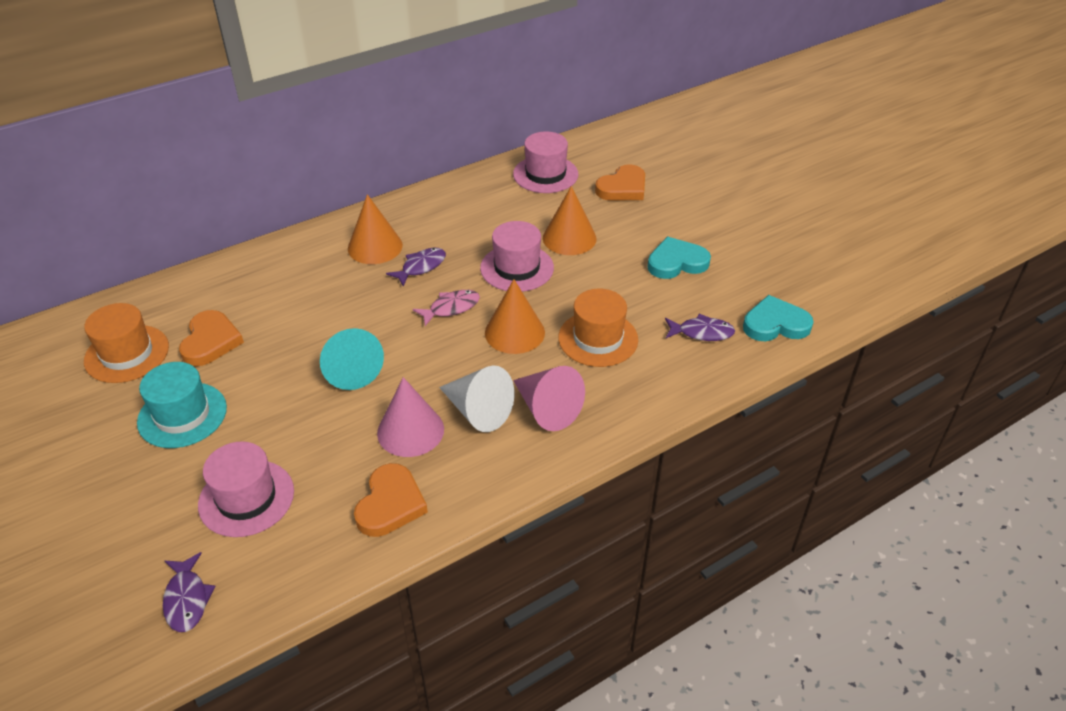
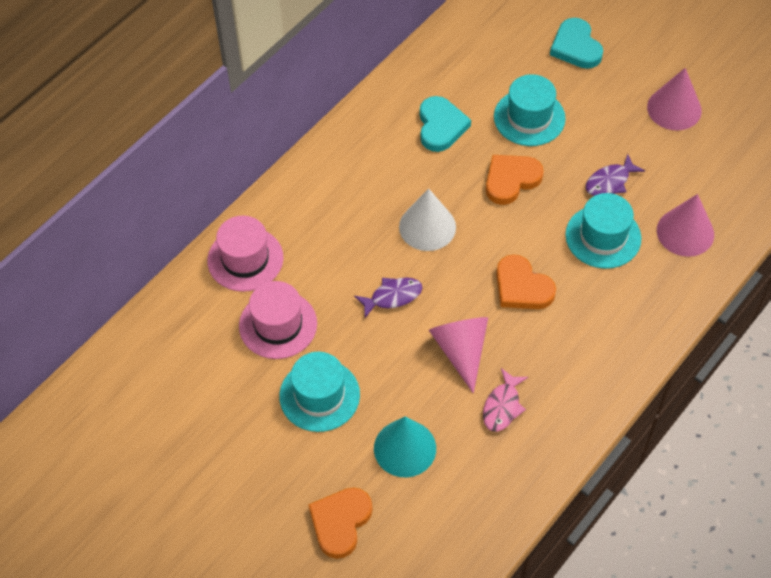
orange cone: 3 -> 0
orange hat: 2 -> 0
pink cone: 2 -> 3
pink hat: 3 -> 2
purple fish: 3 -> 2
turquoise hat: 1 -> 3

